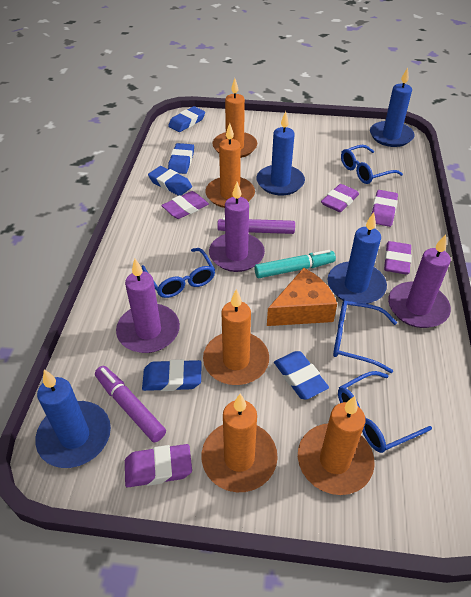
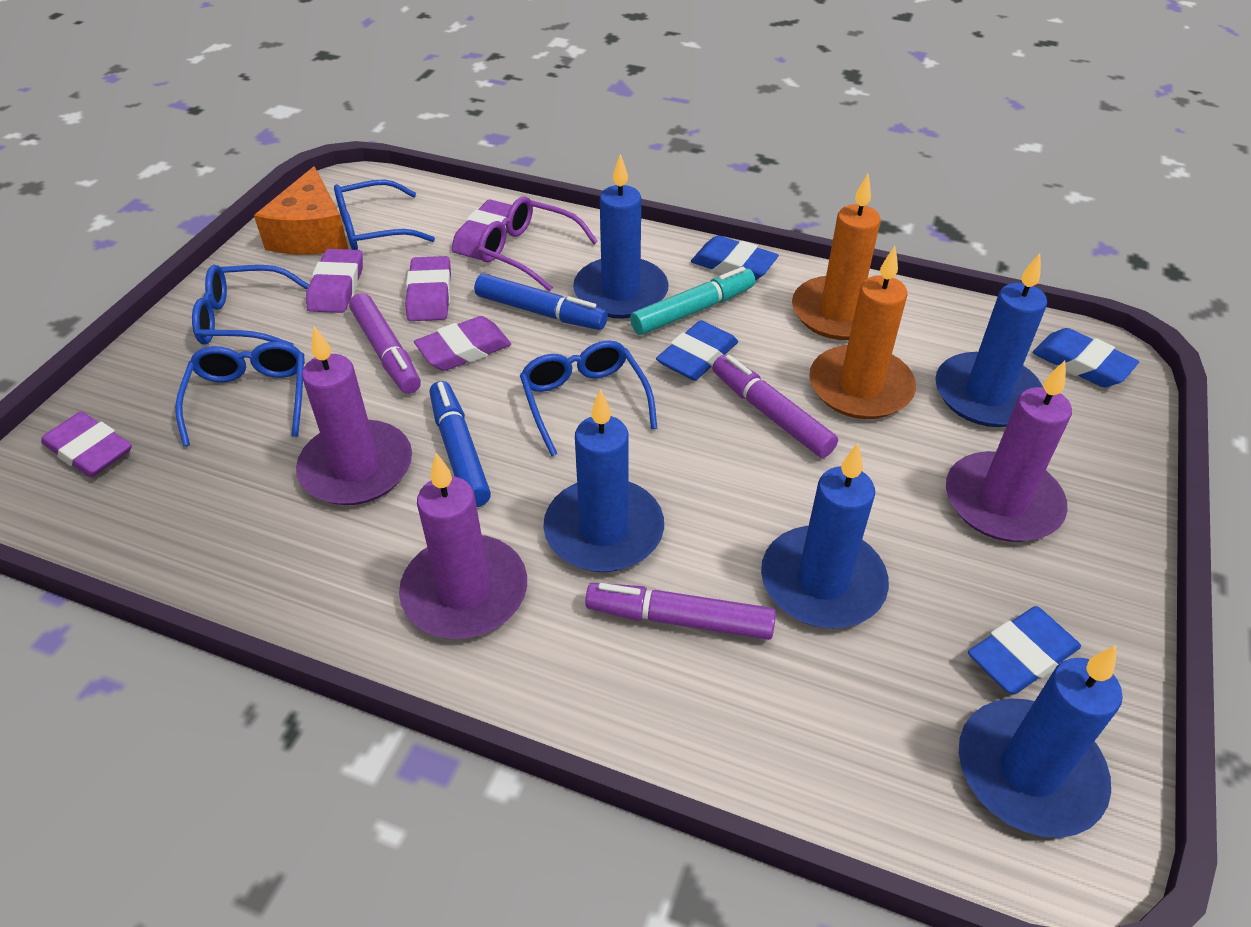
blue candle: 4 -> 5
blue eraser: 5 -> 4
blue marker: 0 -> 2
orange candle: 5 -> 2
purple glasses: 0 -> 1
purple marker: 2 -> 3

